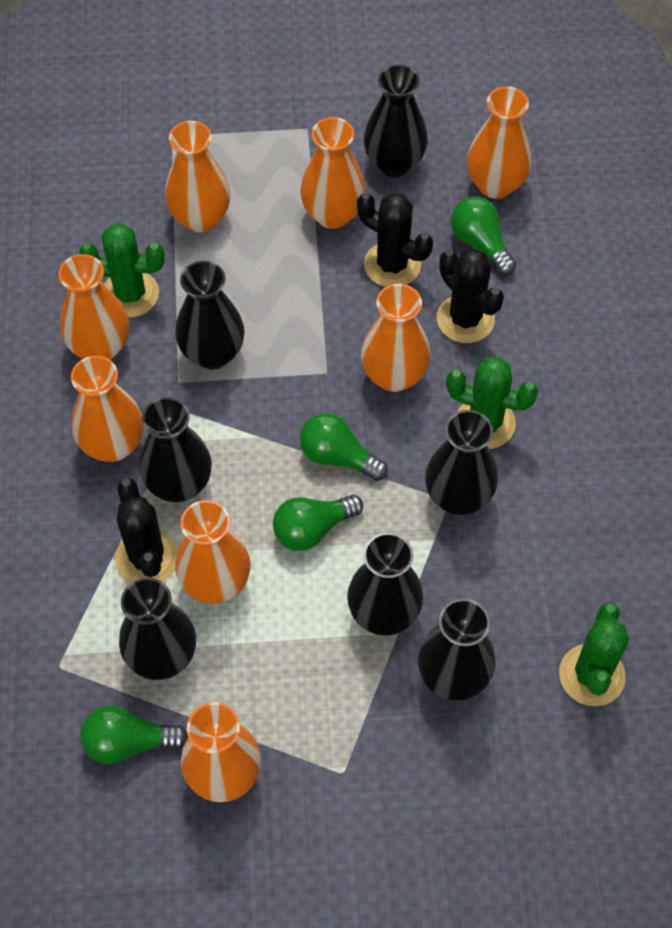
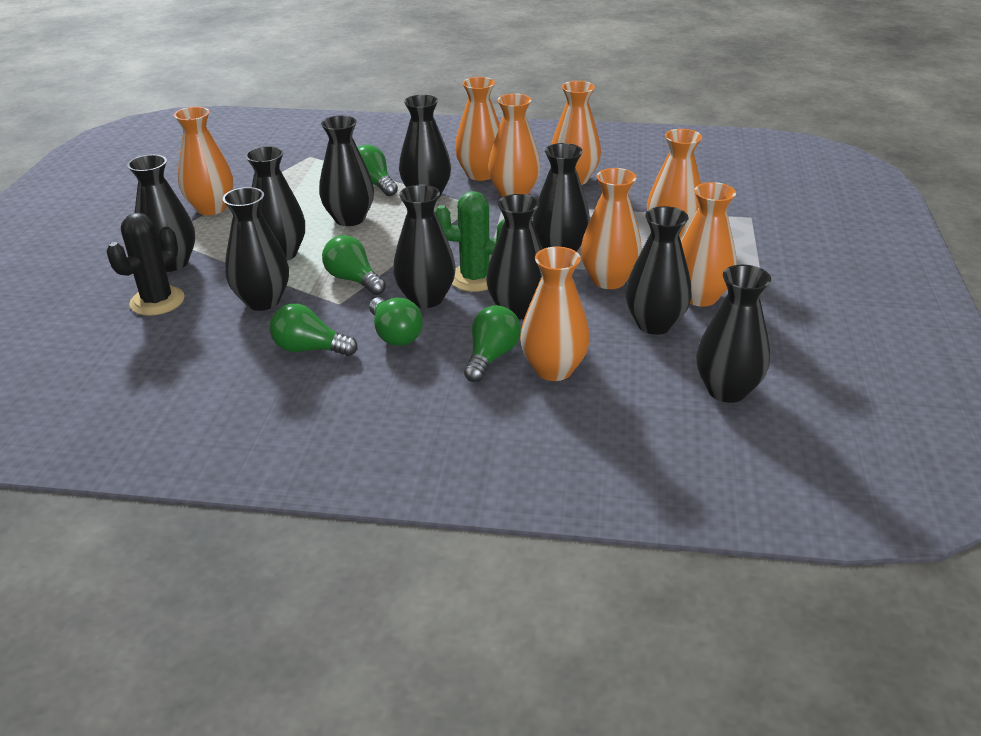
black cactus: 3 -> 1
black vase: 7 -> 10
green cactus: 3 -> 1
green light bulb: 4 -> 5

